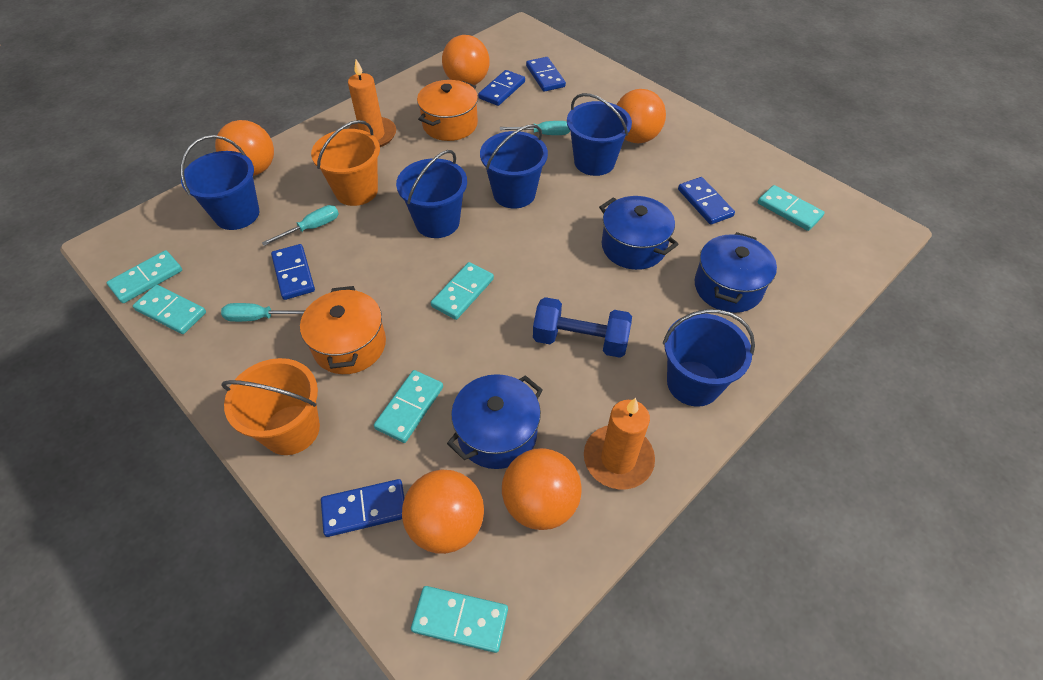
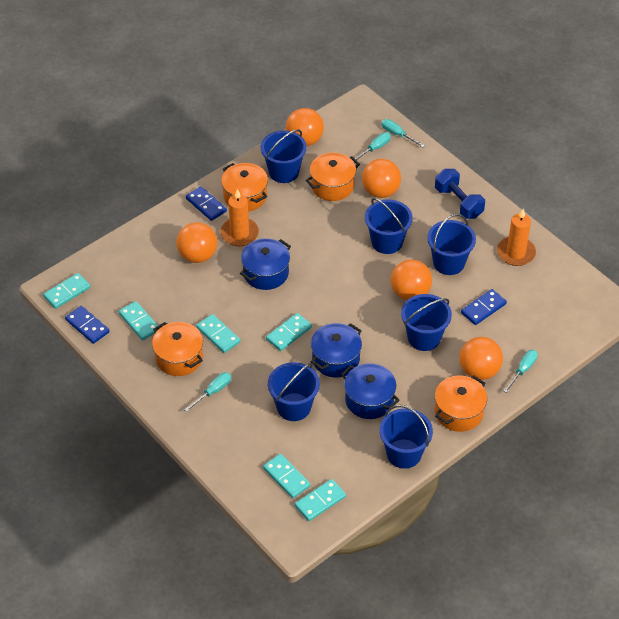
blue bucket: 5 -> 6
blue domino: 5 -> 3
orange bucket: 2 -> 0
orange pot: 2 -> 4
turquoise screwdriver: 3 -> 4

